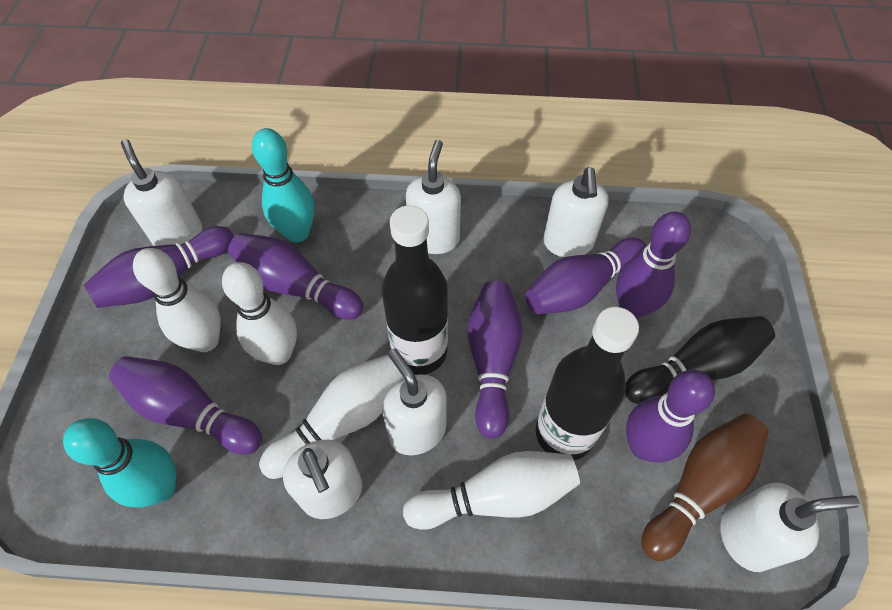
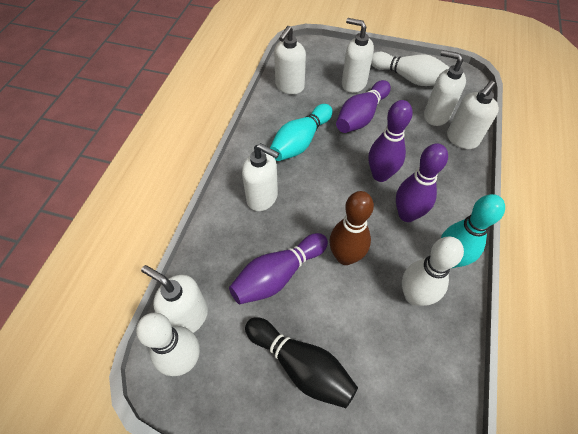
black bottle: 2 -> 0
purple bowling pin: 7 -> 4
white bowling pin: 4 -> 3

